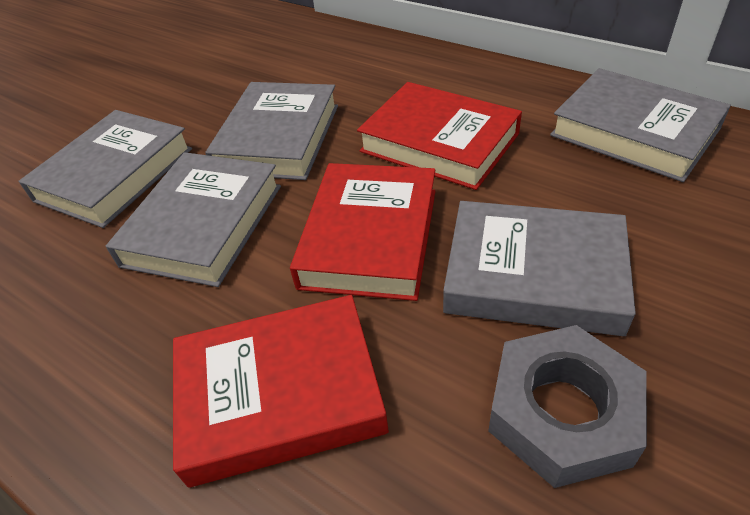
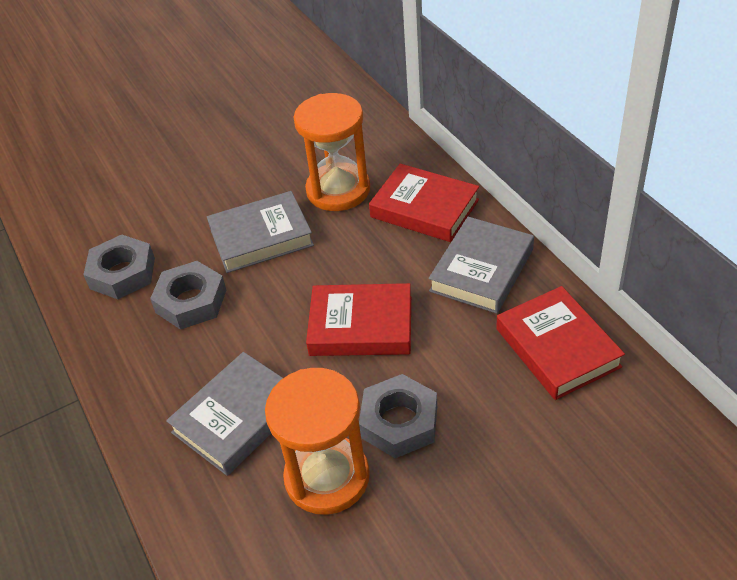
grey book: 5 -> 3
grey nut: 1 -> 3
orange hourglass: 0 -> 2

